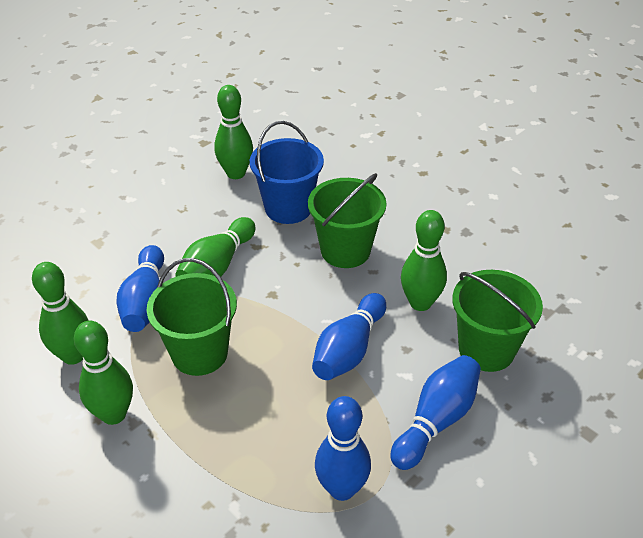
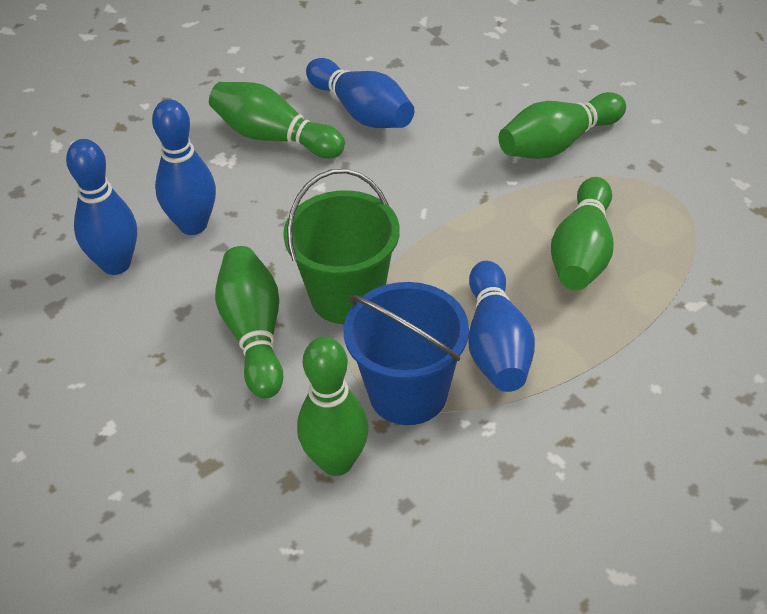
green bucket: 3 -> 1

